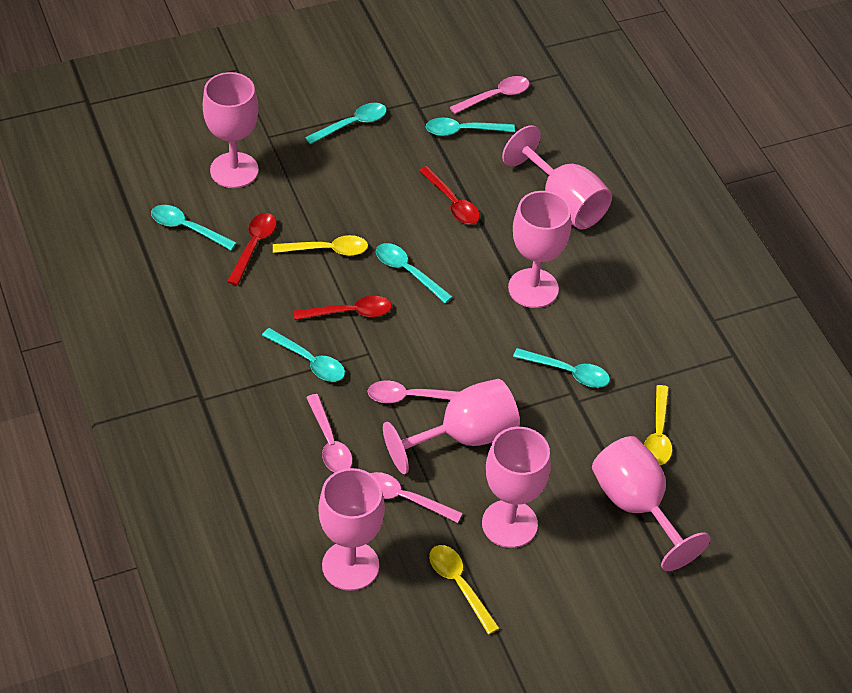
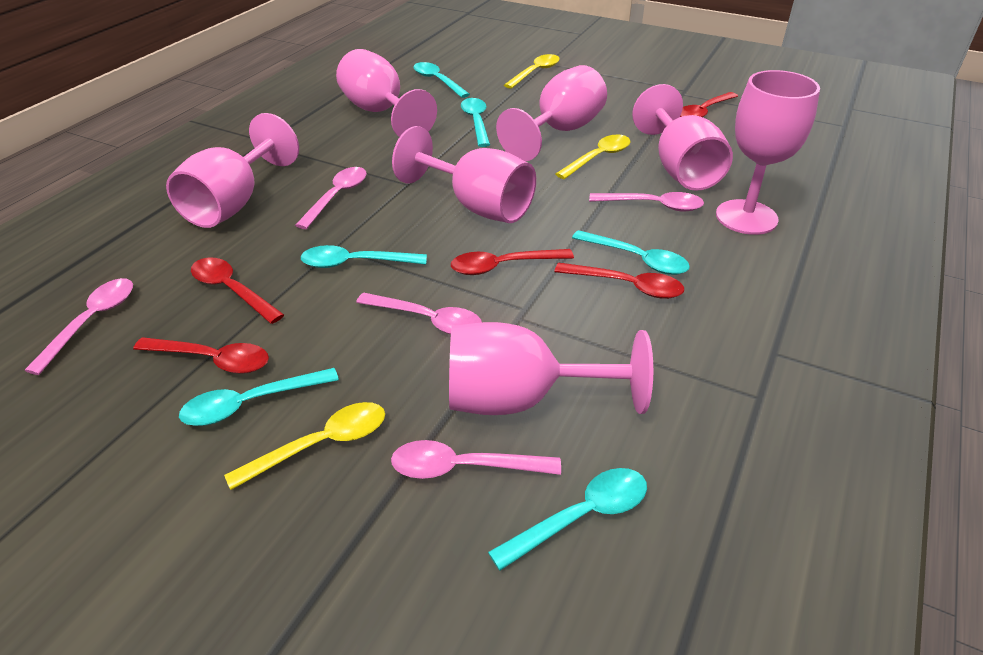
pink spoon: 4 -> 5
red spoon: 3 -> 5

